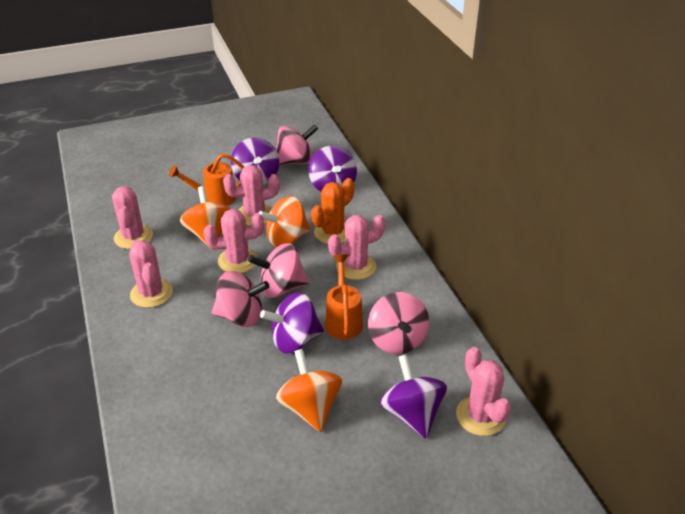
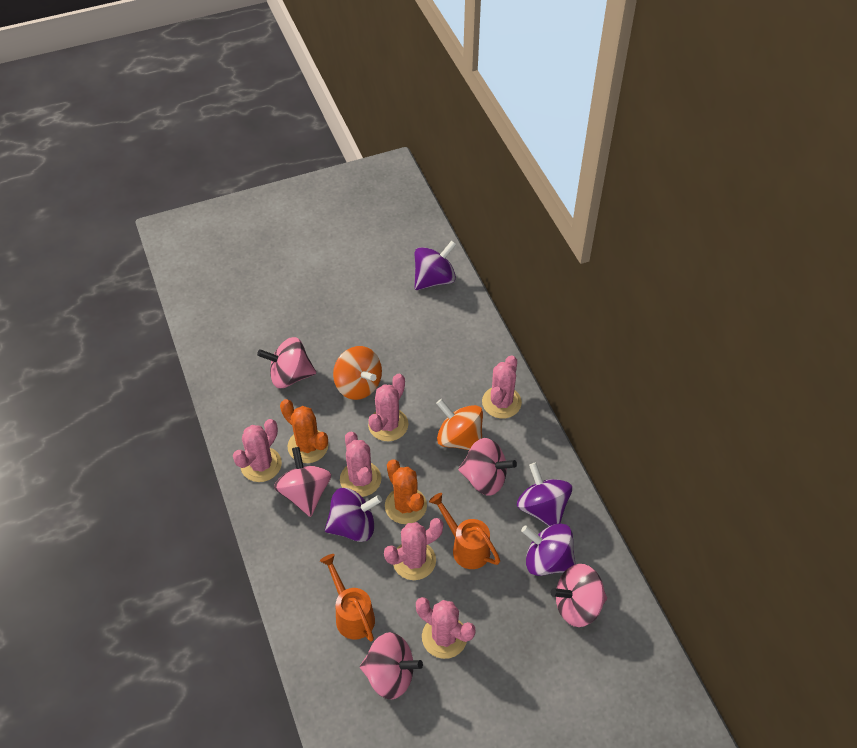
orange cactus: 1 -> 2
orange spinning top: 3 -> 2
pink spinning top: 4 -> 5

